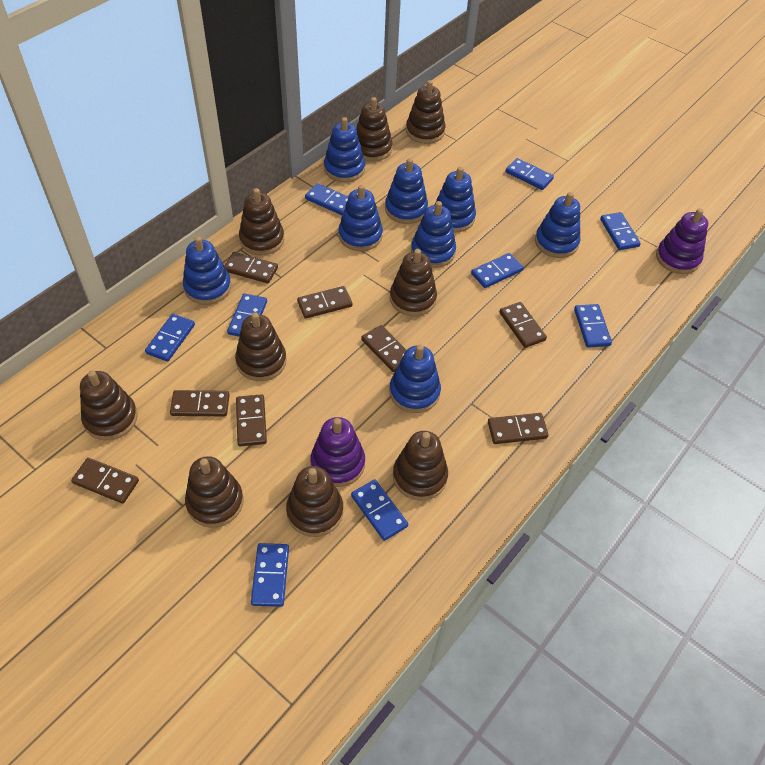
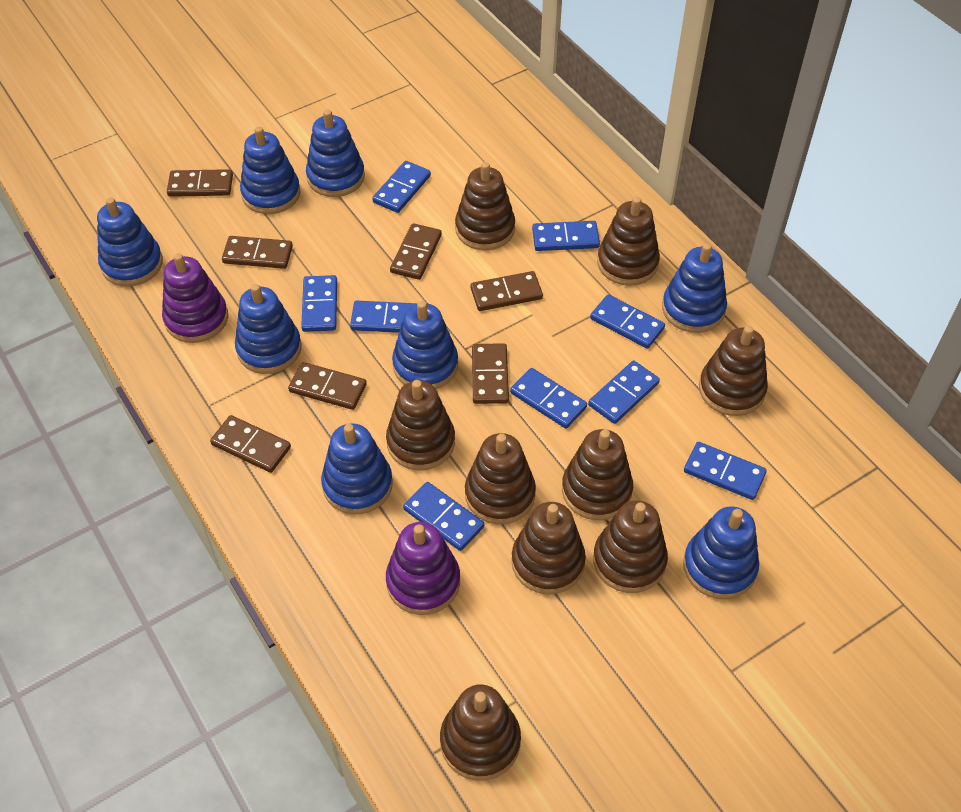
brown domino: 8 -> 7

